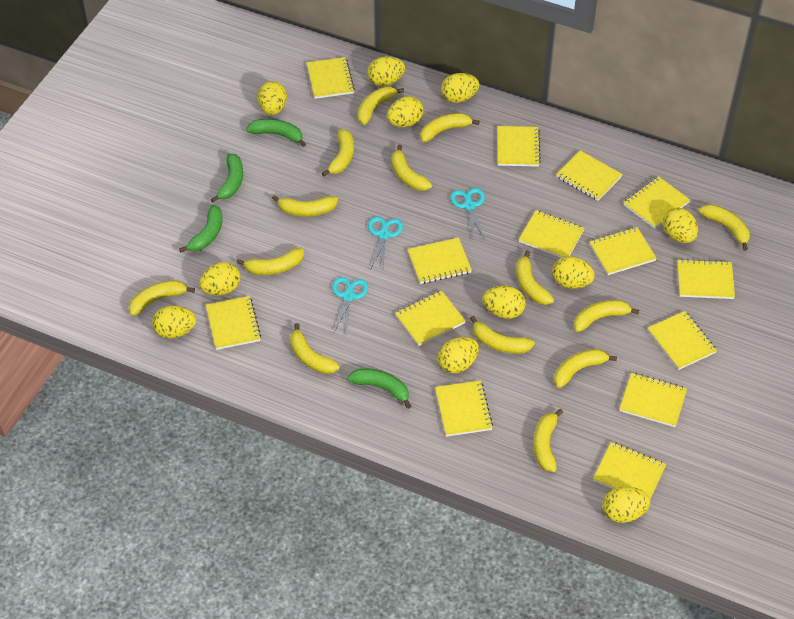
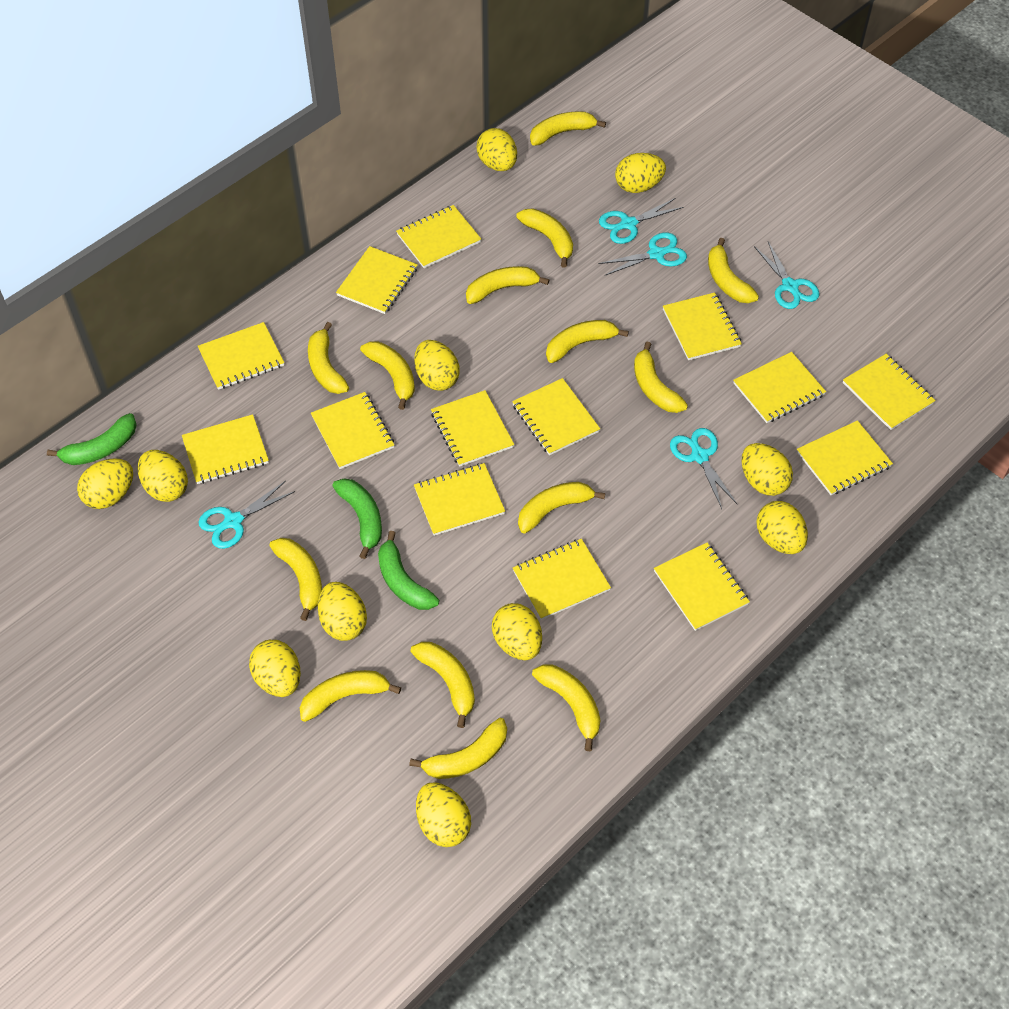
green banana: 4 -> 3
turquoise scissors: 3 -> 5

